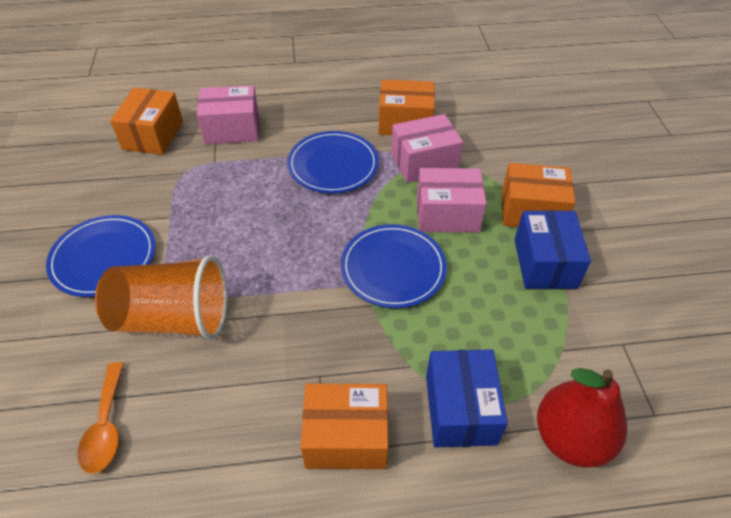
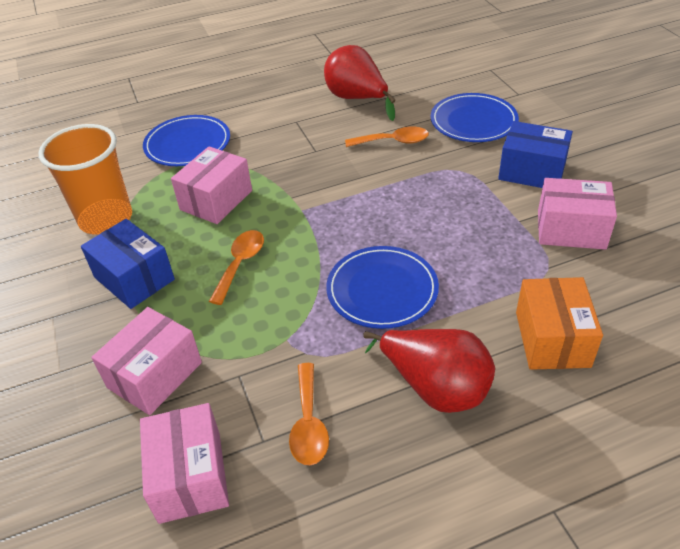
orange box: 4 -> 1
orange spoon: 1 -> 3
pink box: 3 -> 4
red pear: 1 -> 2

